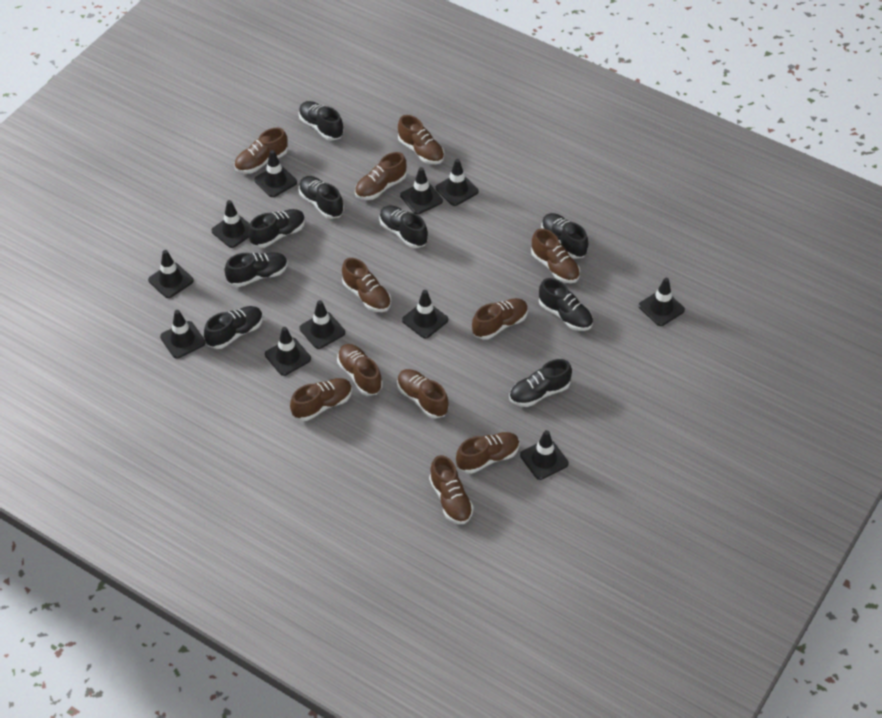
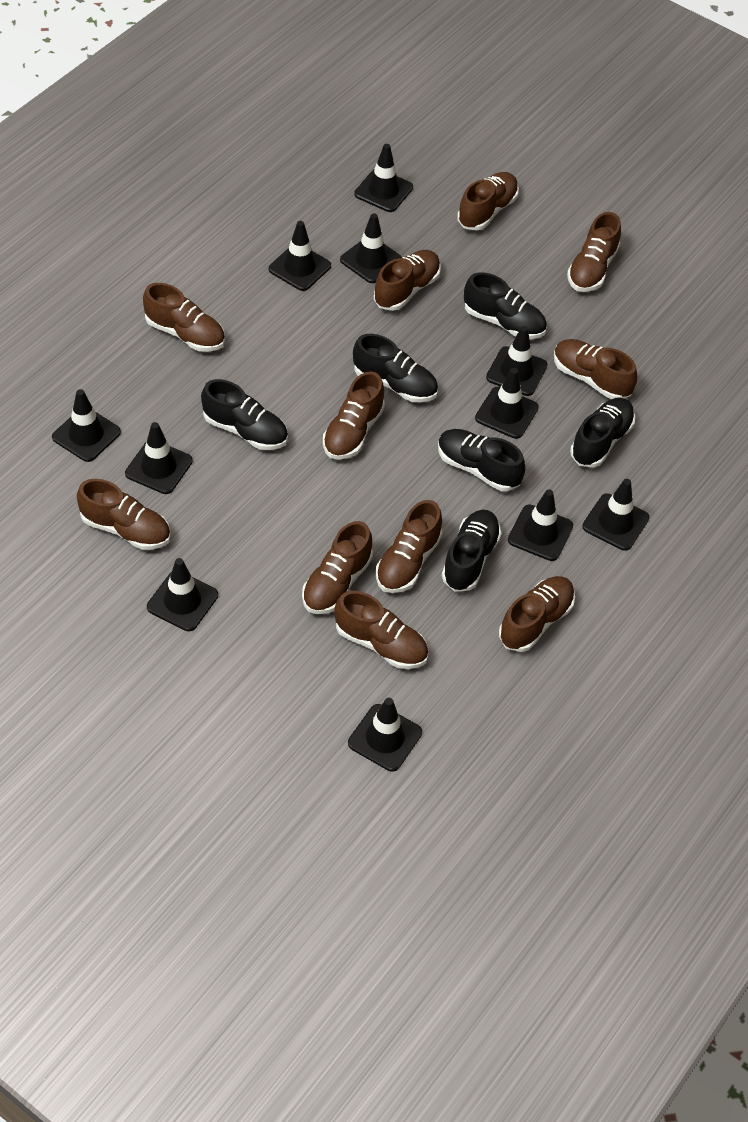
black shoe: 9 -> 6

